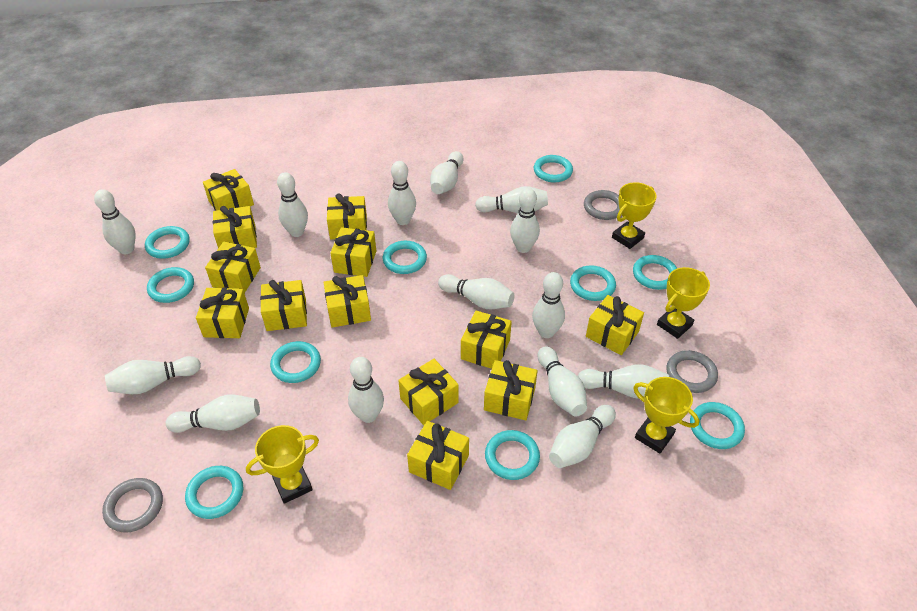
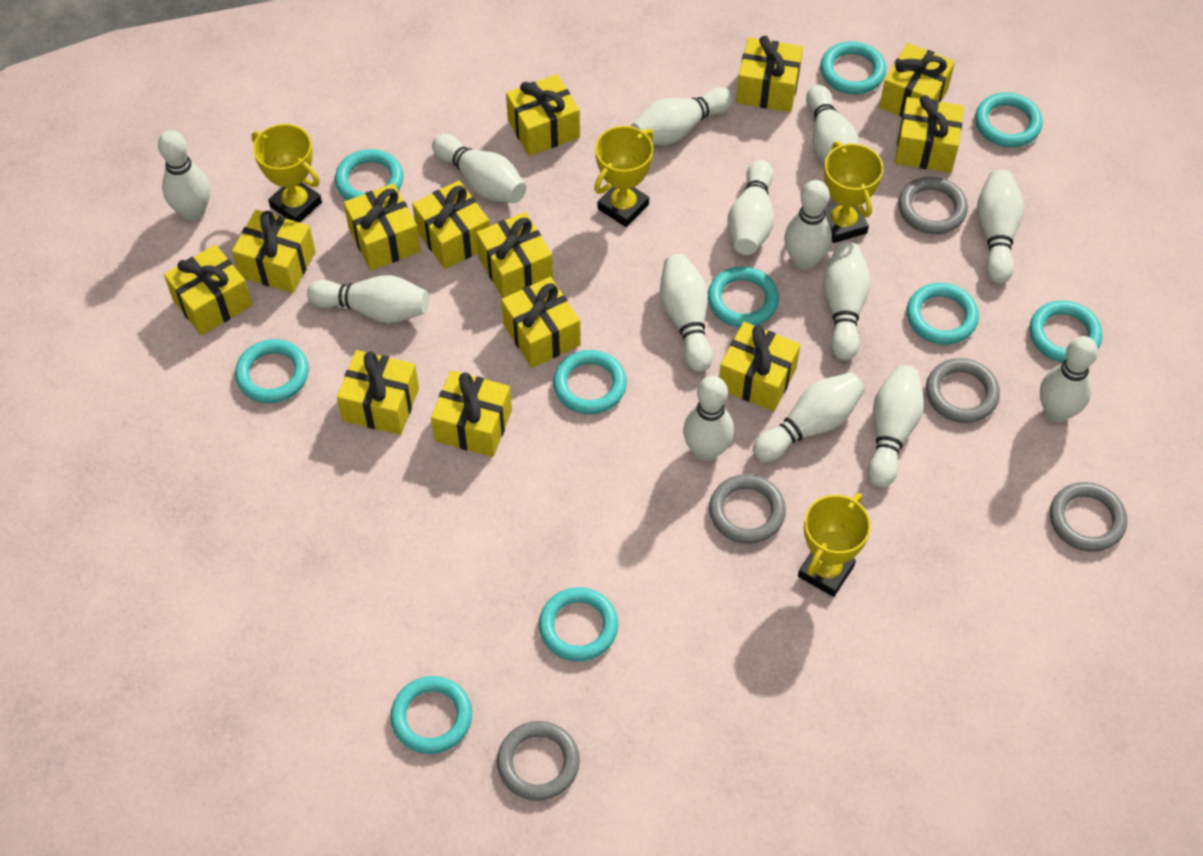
grey ring: 3 -> 5

